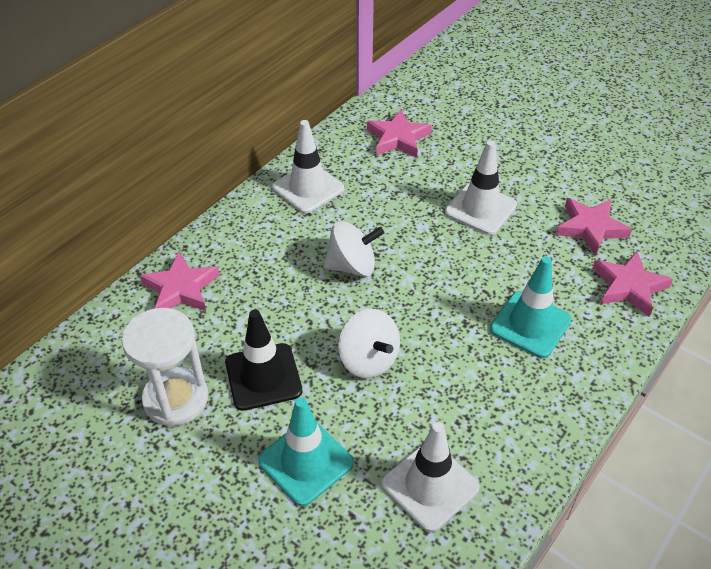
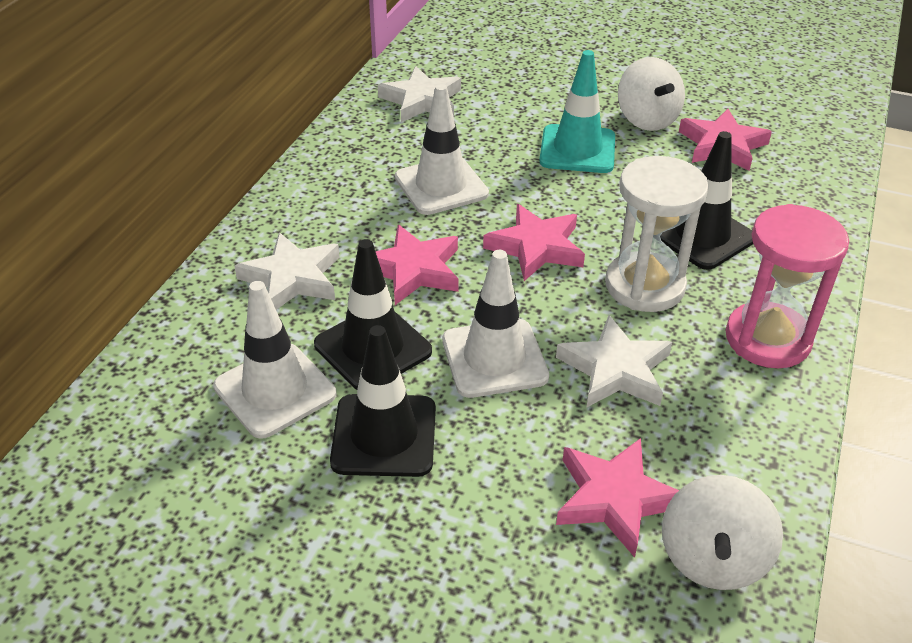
black traffic cone: 1 -> 3
pink hourglass: 0 -> 1
turquoise traffic cone: 2 -> 1
white star: 0 -> 3

